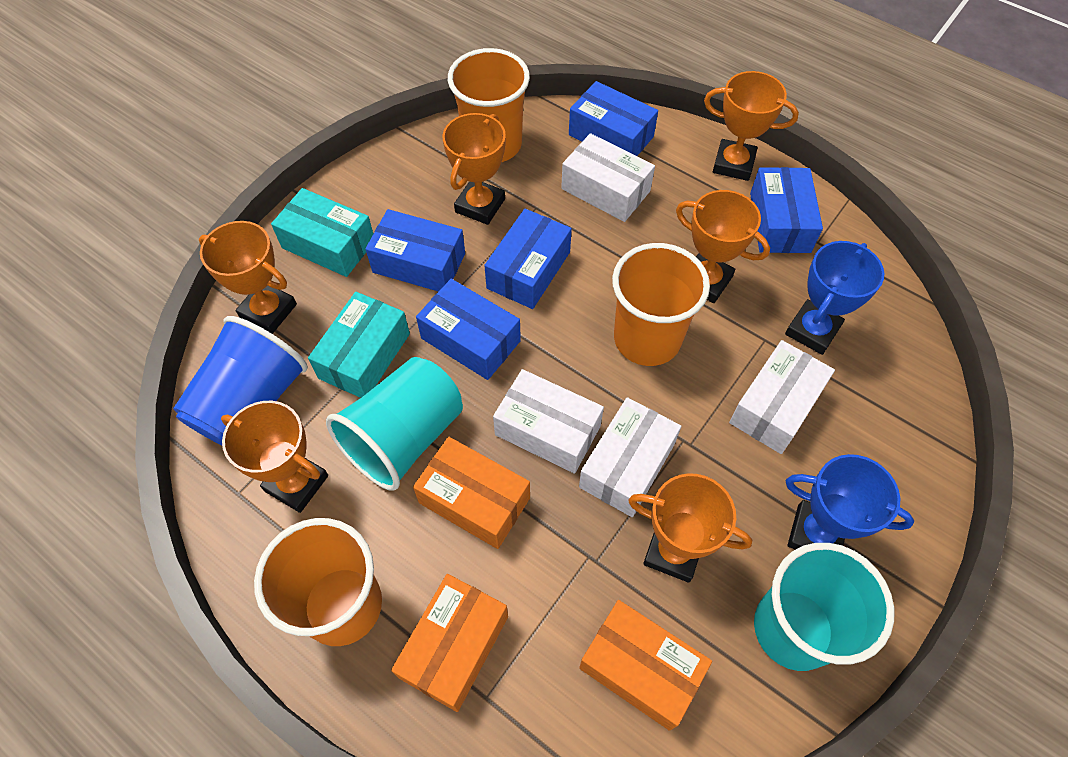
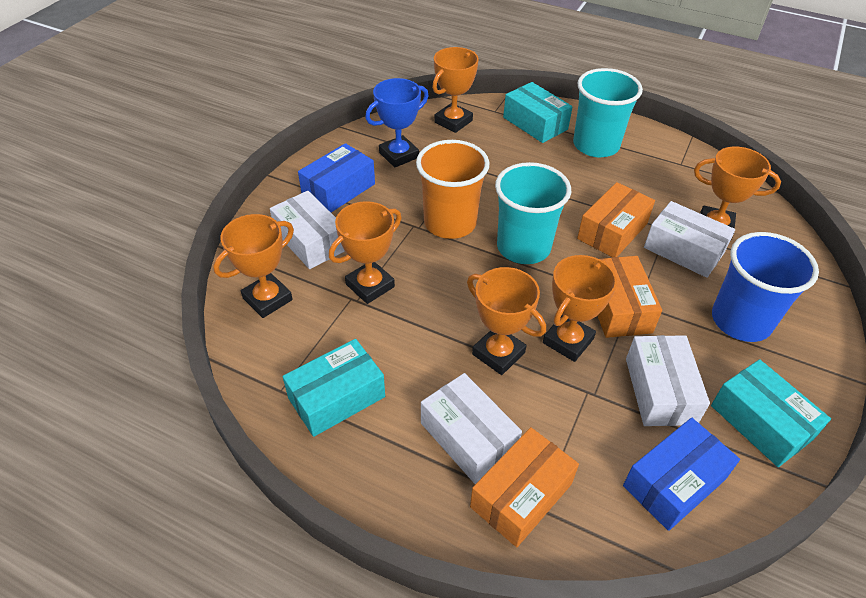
blue box: 5 -> 2
blue trophy: 2 -> 1
orange cup: 3 -> 1
turquoise box: 2 -> 3

